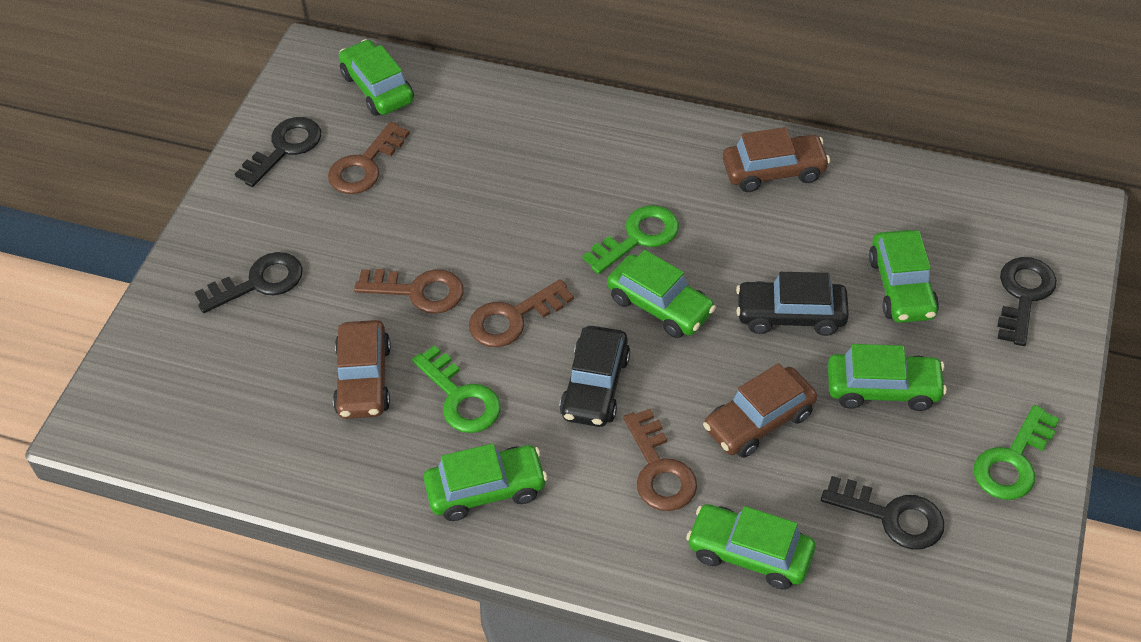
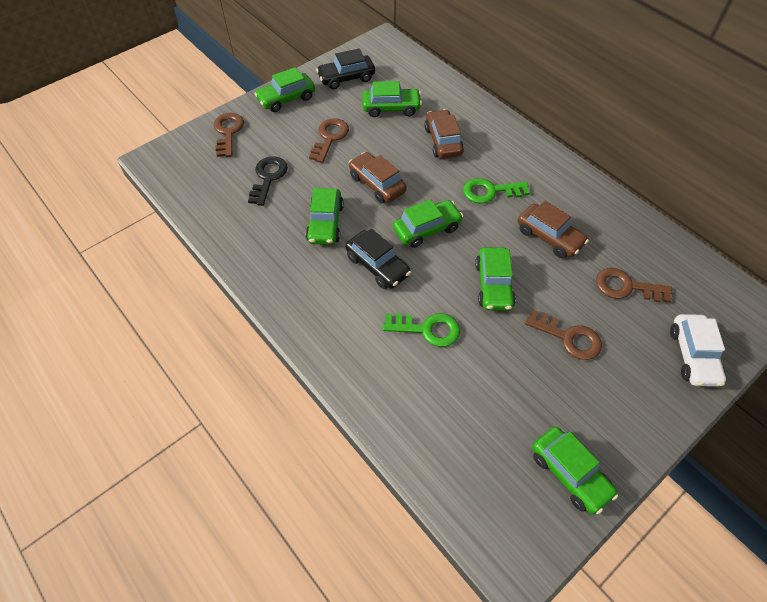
black key: 4 -> 1
green key: 3 -> 2
white car: 0 -> 1

